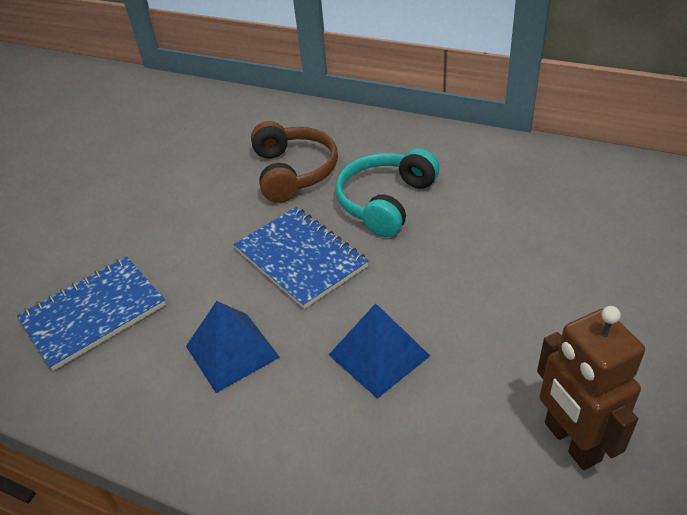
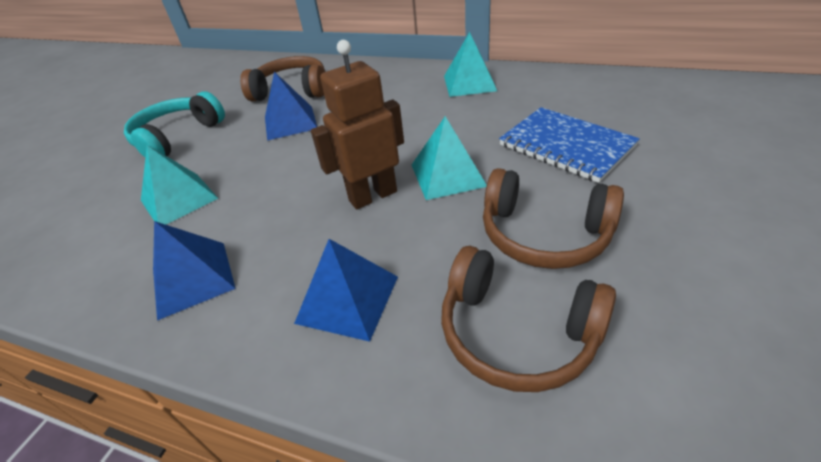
blue notebook: 2 -> 1
blue pyramid: 2 -> 3
brown headphones: 1 -> 3
turquoise pyramid: 0 -> 3

